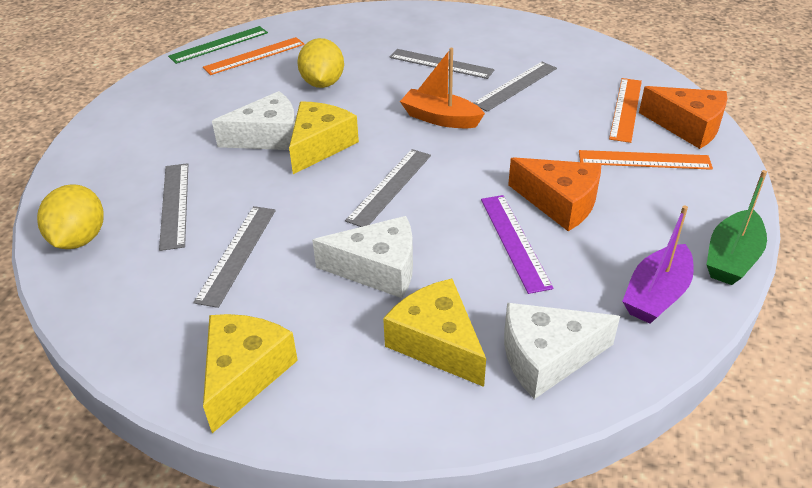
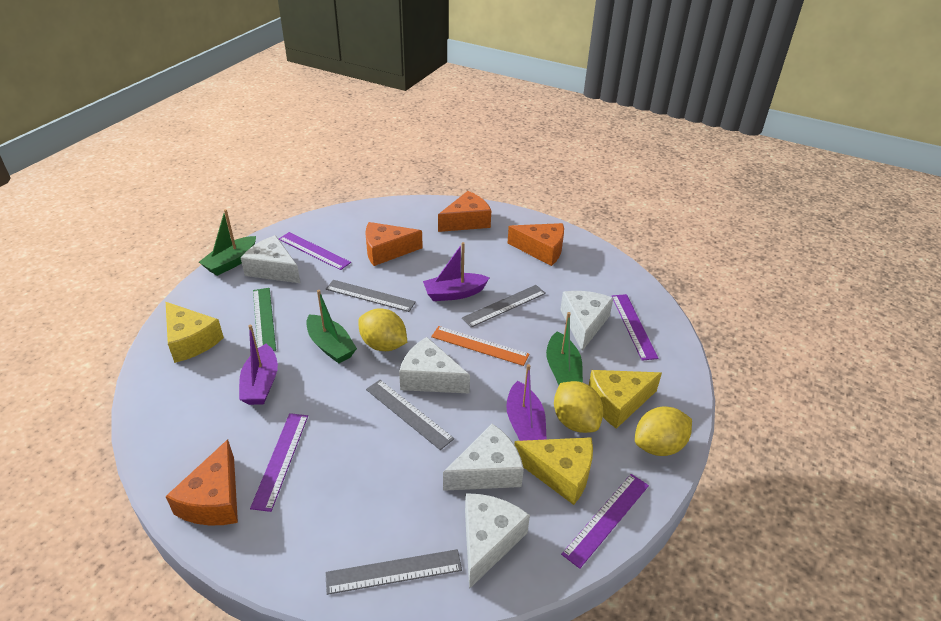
green boat: 1 -> 3
grey ruler: 5 -> 4
orange boat: 1 -> 0
orange cheese: 2 -> 4
orange ruler: 3 -> 1
purple boat: 1 -> 3
purple ruler: 1 -> 4
white cheese: 3 -> 5
yellow lemon: 2 -> 3

